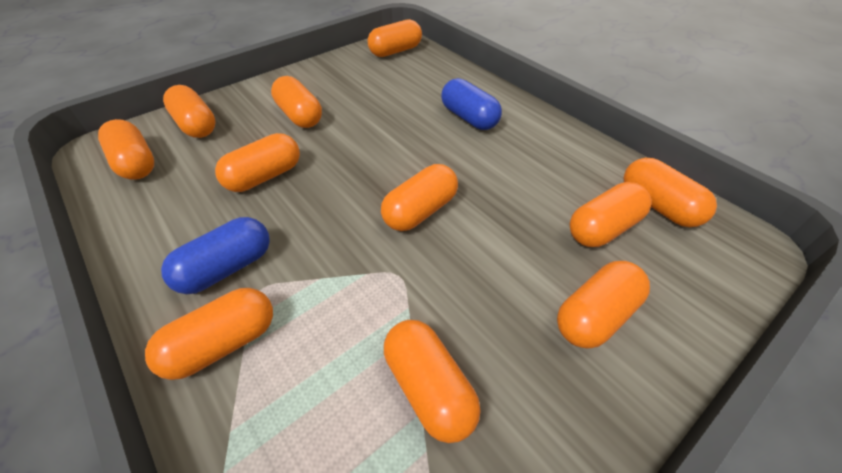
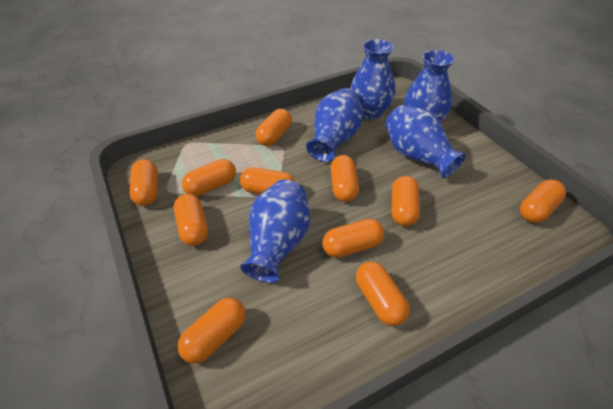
blue capsule: 2 -> 0
blue vase: 0 -> 5

